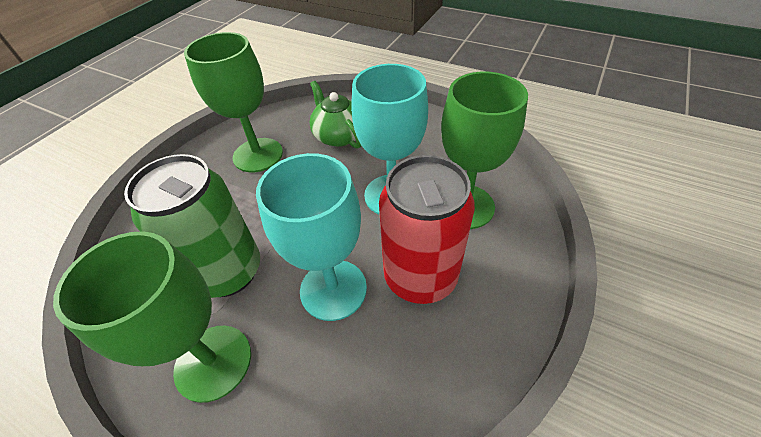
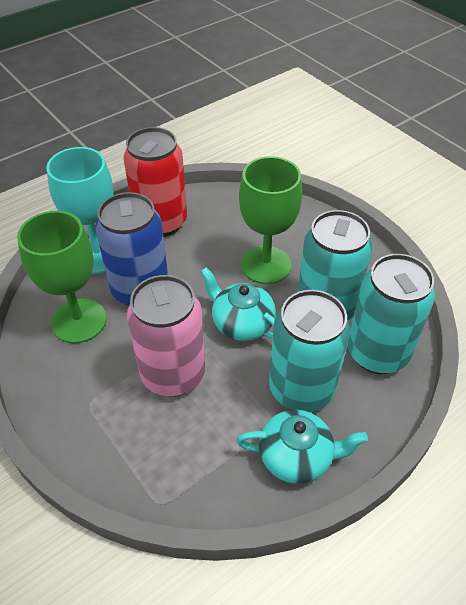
blue can: 0 -> 1
green can: 1 -> 0
green goblet: 3 -> 2
green teapot: 1 -> 0
pink can: 0 -> 1
turquoise can: 0 -> 3
turquoise goblet: 2 -> 1
turquoise teapot: 0 -> 2

